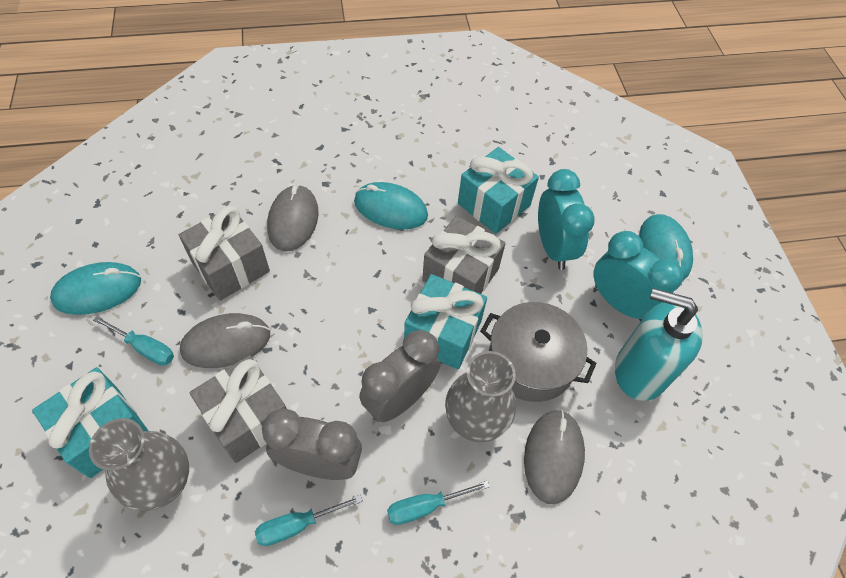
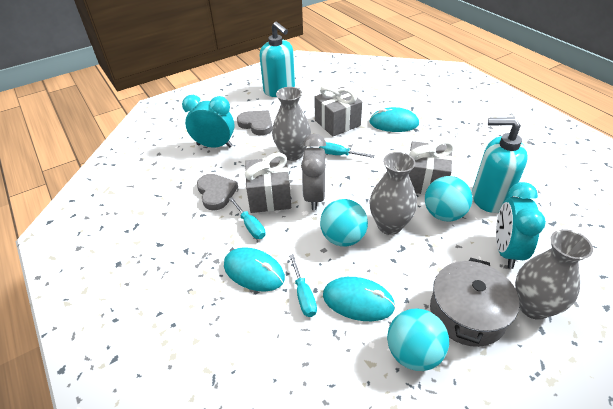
grey clock: 2 -> 1
grey heart: 0 -> 2
grey mouse: 3 -> 0
grey vase: 2 -> 3
turquoise ball: 0 -> 3
turquoise gift: 3 -> 0
turquoise soap dispenser: 1 -> 2

